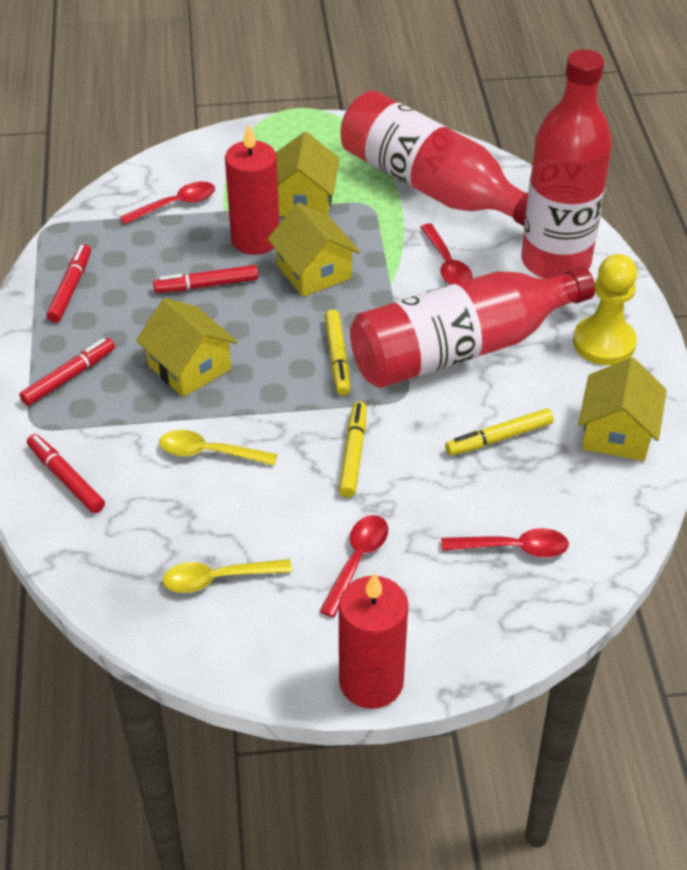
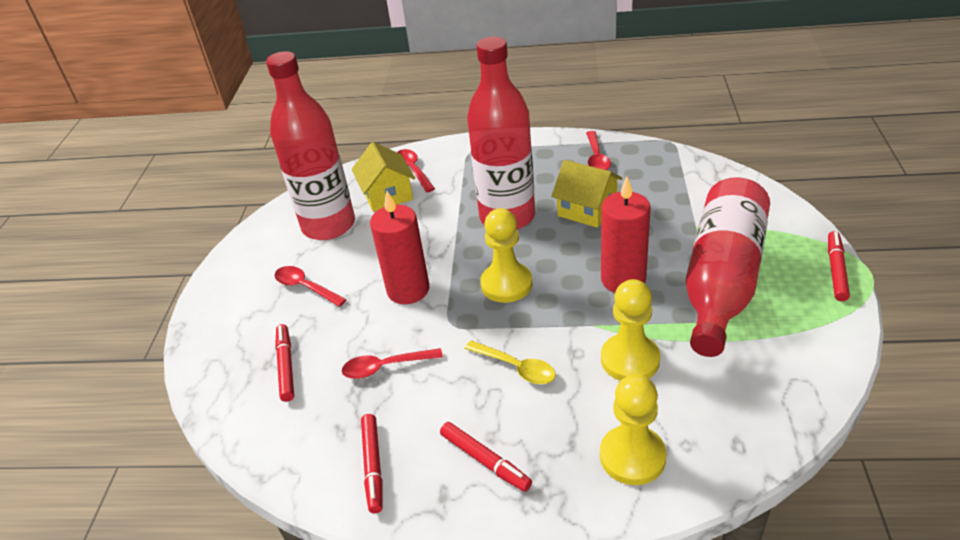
yellow house: 4 -> 2
yellow marker: 3 -> 0
yellow pawn: 1 -> 3
yellow spoon: 2 -> 1

